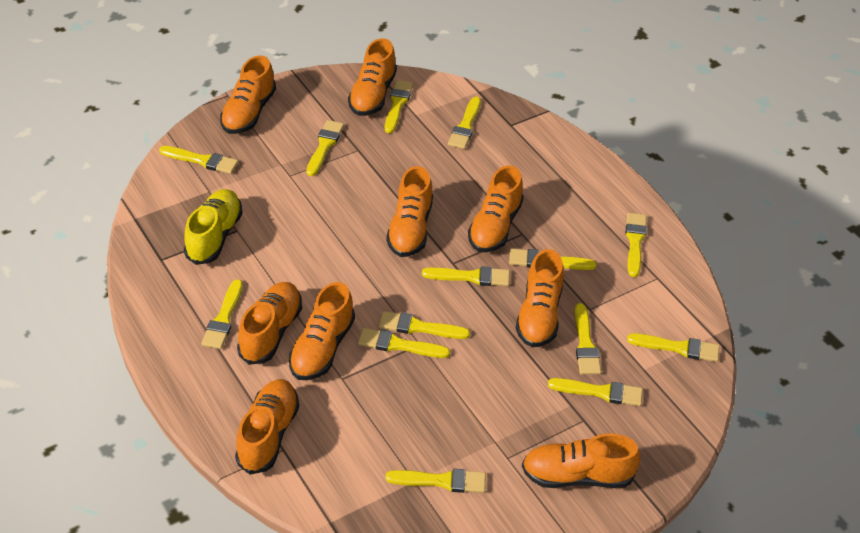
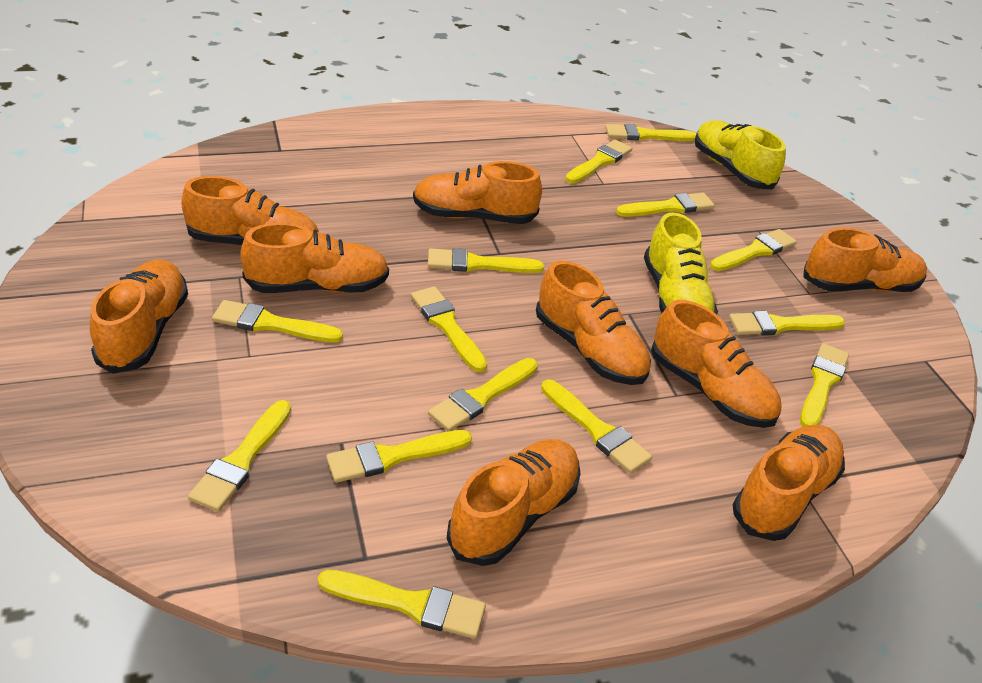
yellow shoe: 1 -> 2

